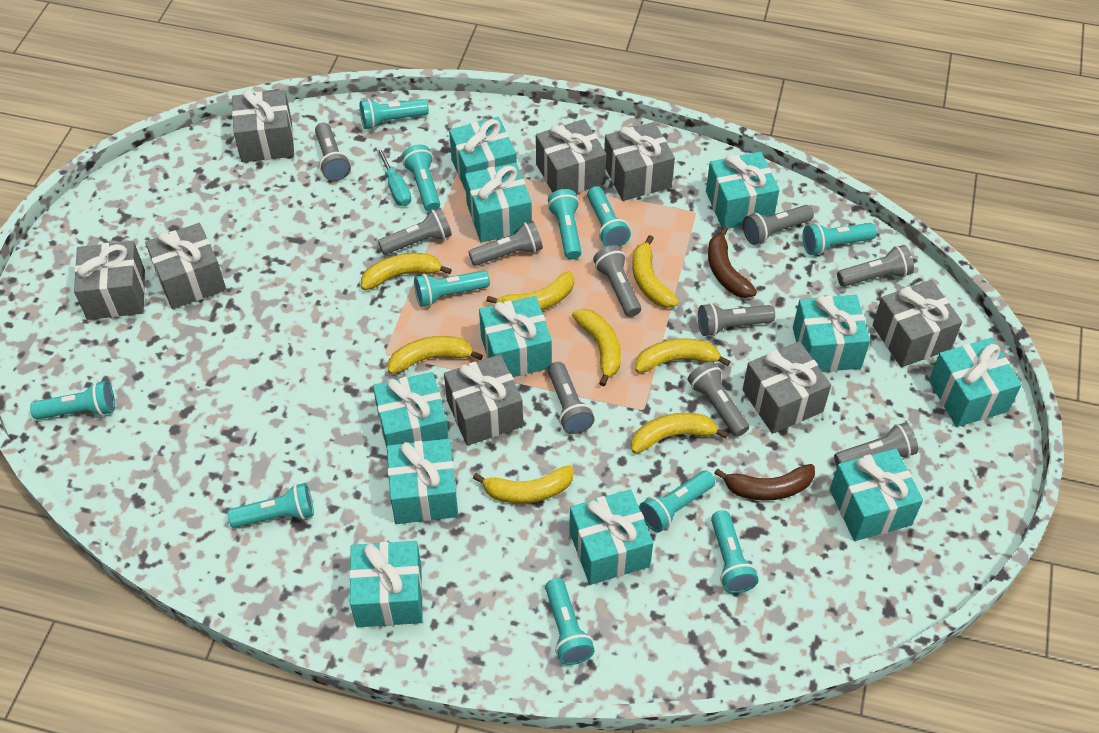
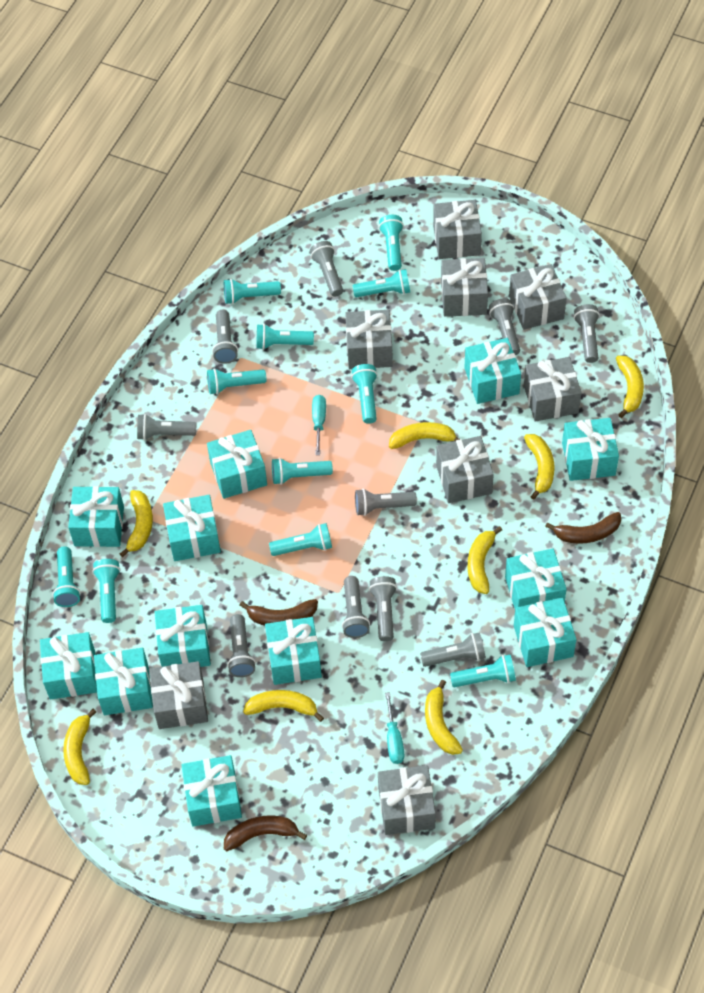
brown banana: 2 -> 3
turquoise gift: 11 -> 12
turquoise screwdriver: 1 -> 2

